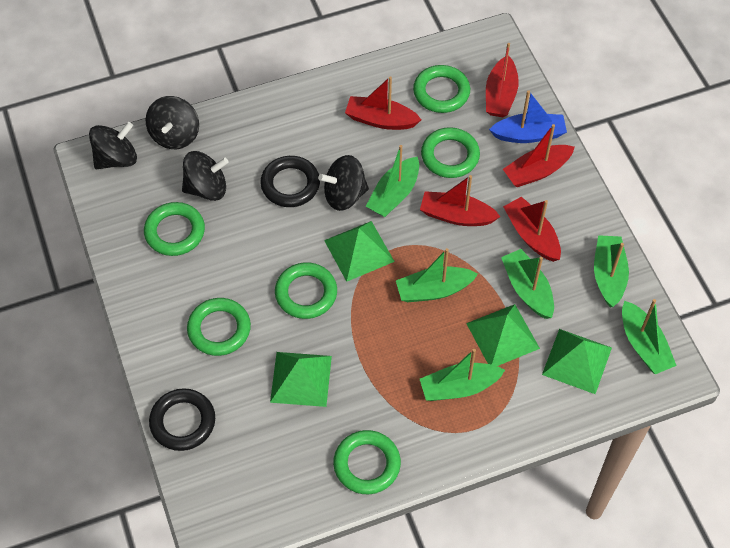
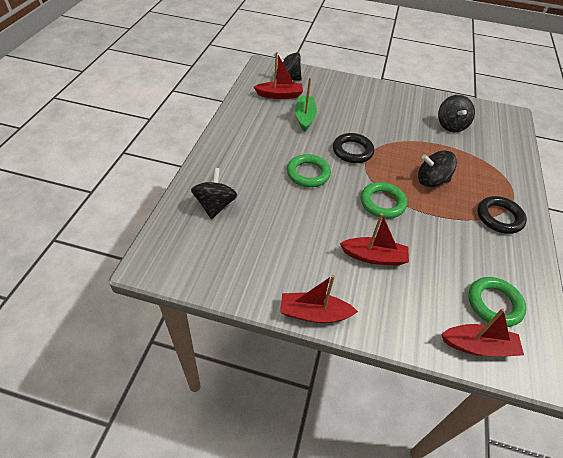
blue boat: 1 -> 0
green boat: 6 -> 1
green pyramid: 4 -> 0
green ring: 6 -> 3
red boat: 5 -> 4

